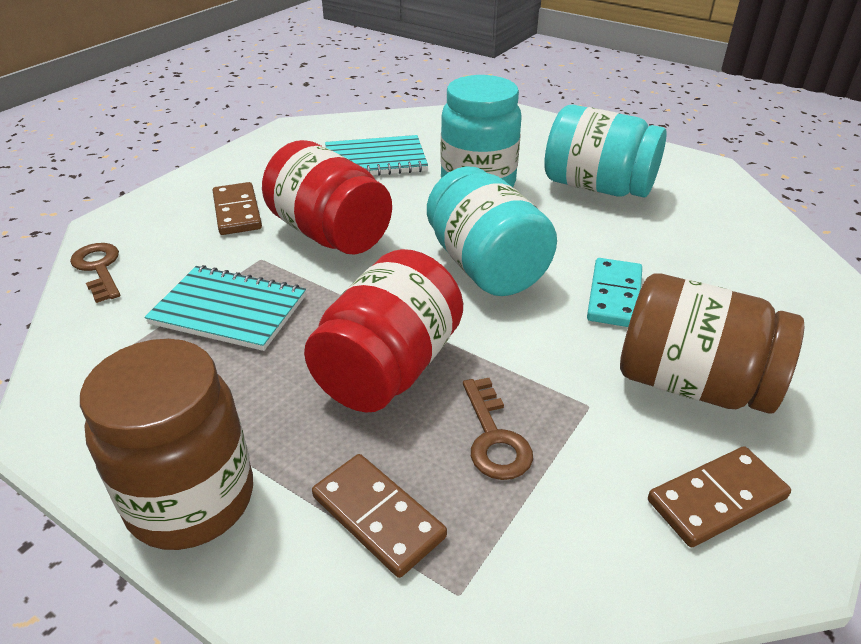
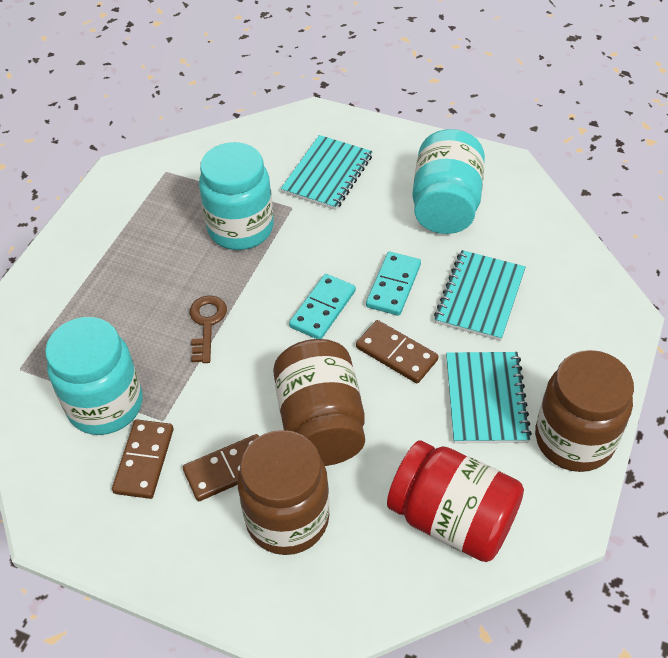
brown jar: 2 -> 3
brown key: 2 -> 1
red jar: 2 -> 1
turquoise domino: 1 -> 2
turquoise notebook: 2 -> 3

